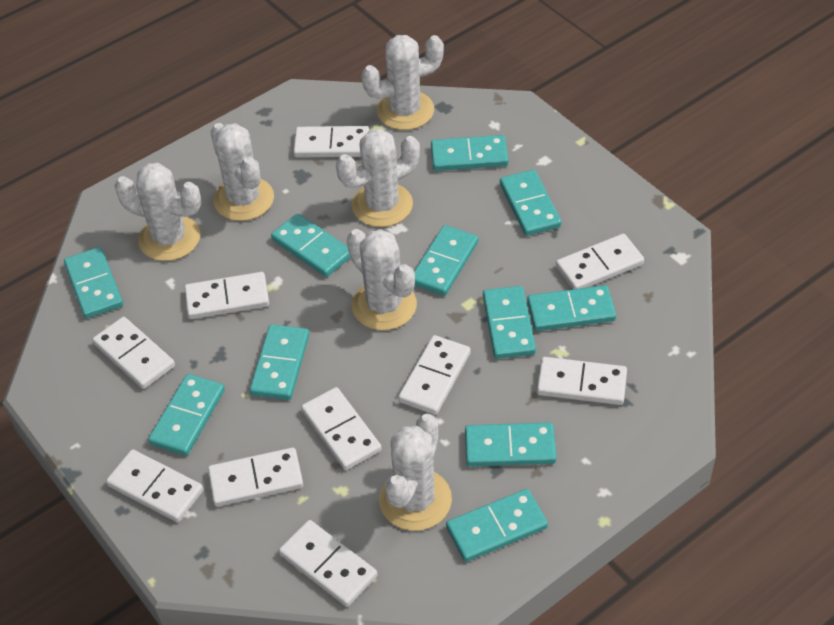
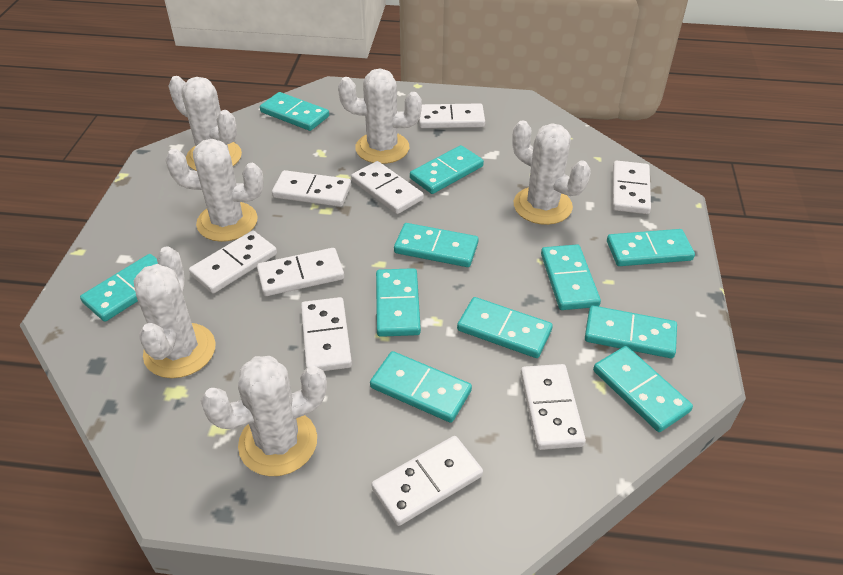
white domino: 10 -> 9

